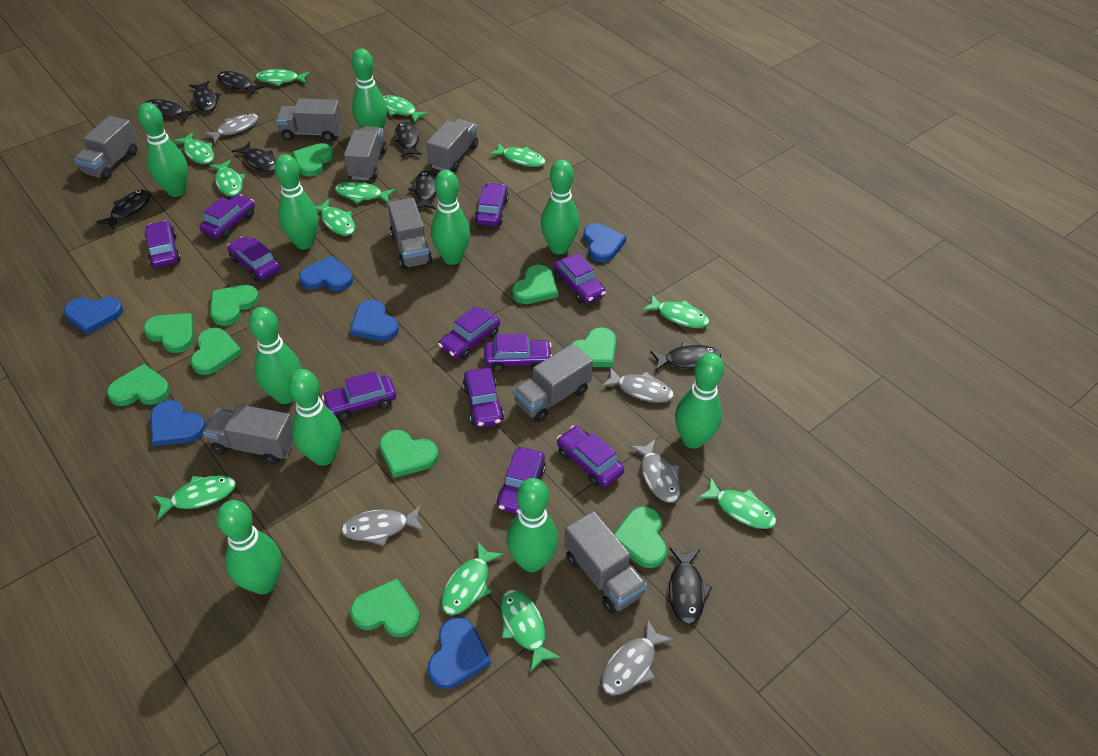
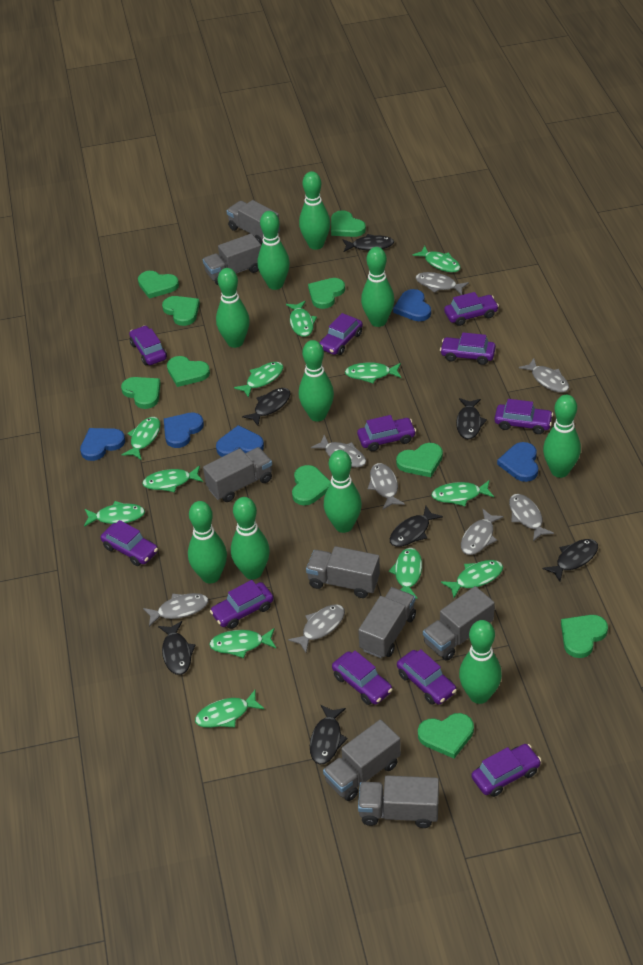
black fish: 9 -> 7
blue heart: 6 -> 5
grey fish: 5 -> 8

